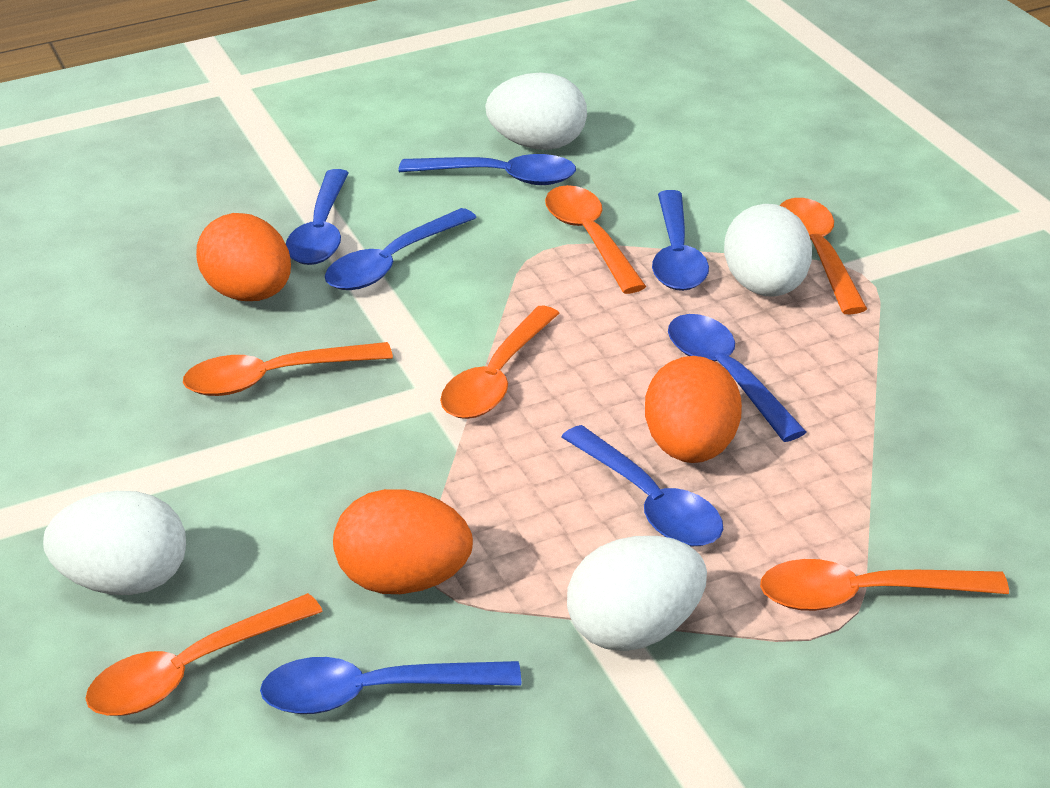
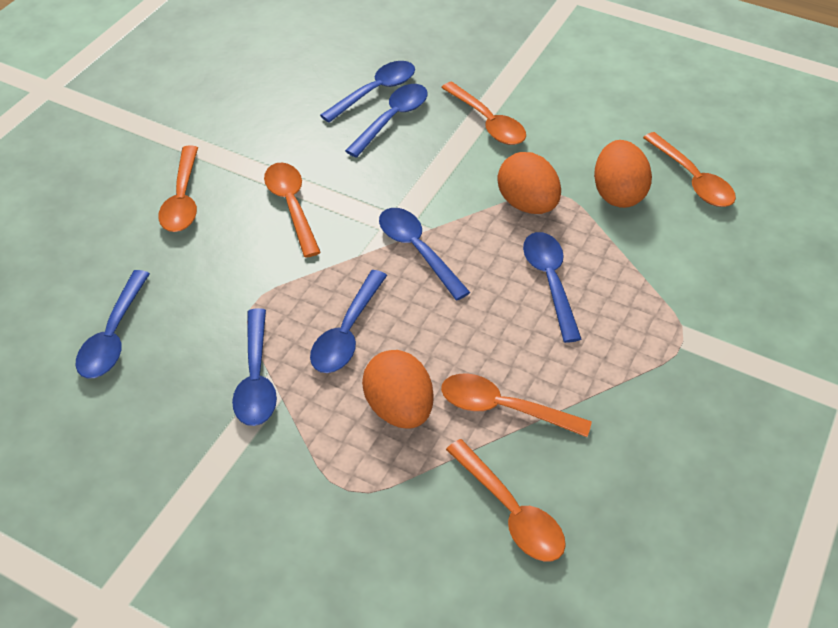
white egg: 4 -> 0

